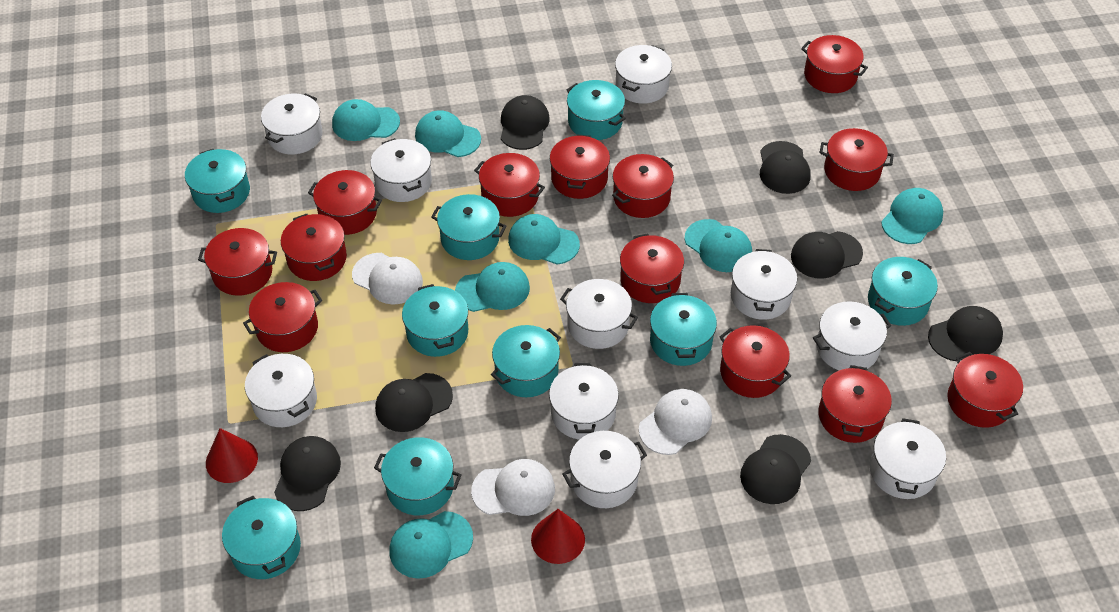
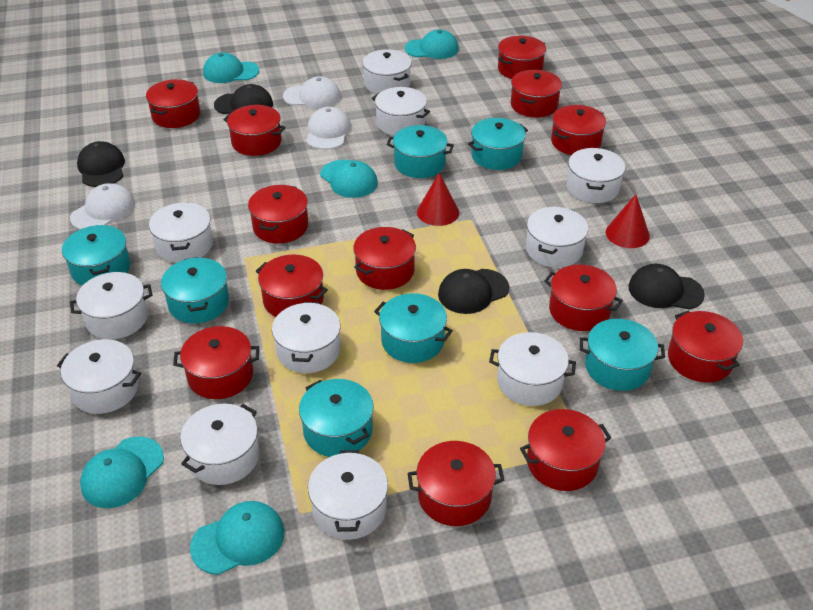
black cap: 7 -> 4
turquoise cap: 7 -> 5
turquoise pot: 9 -> 7
white pot: 10 -> 11

